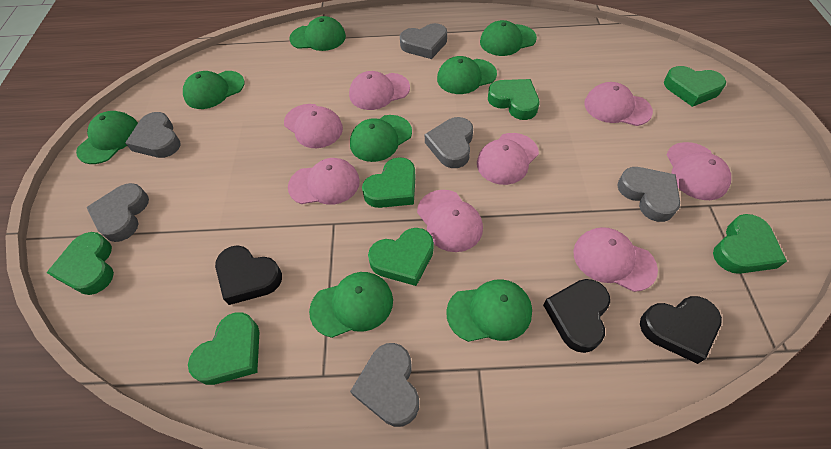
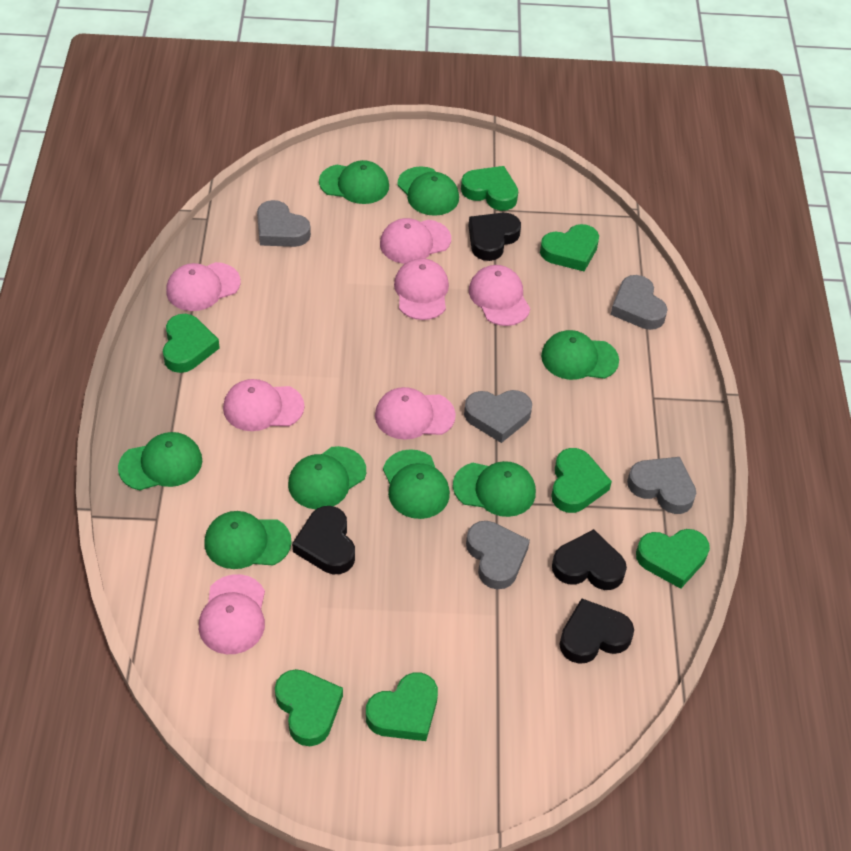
black heart: 3 -> 4
grey heart: 6 -> 5
pink cap: 8 -> 7

